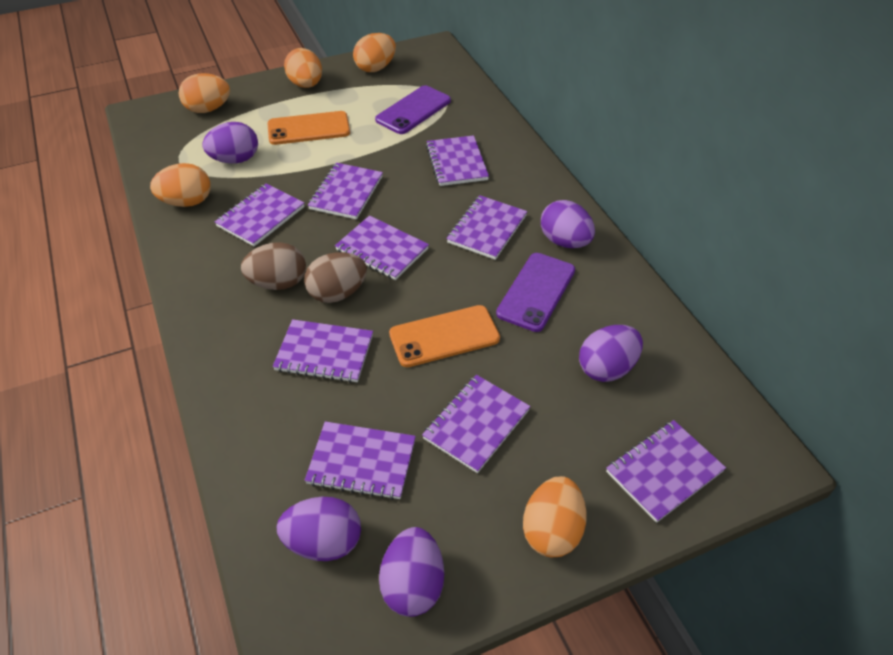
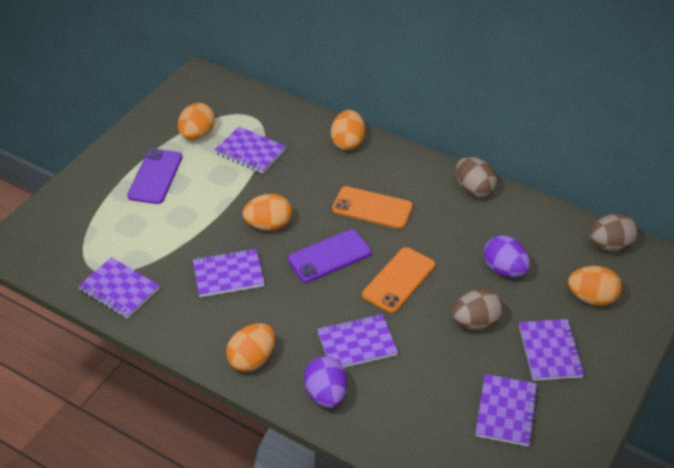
brown egg: 2 -> 3
purple egg: 5 -> 2
purple notebook: 9 -> 6

